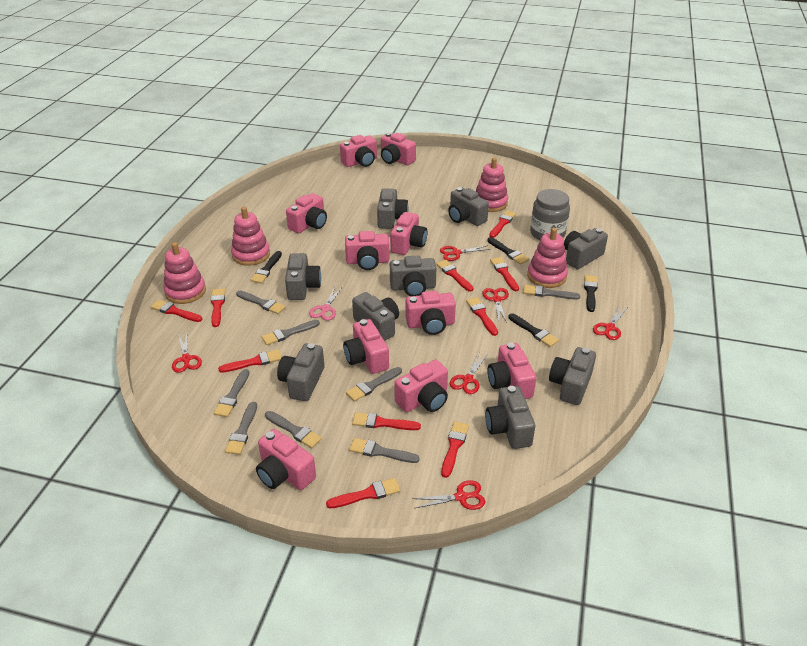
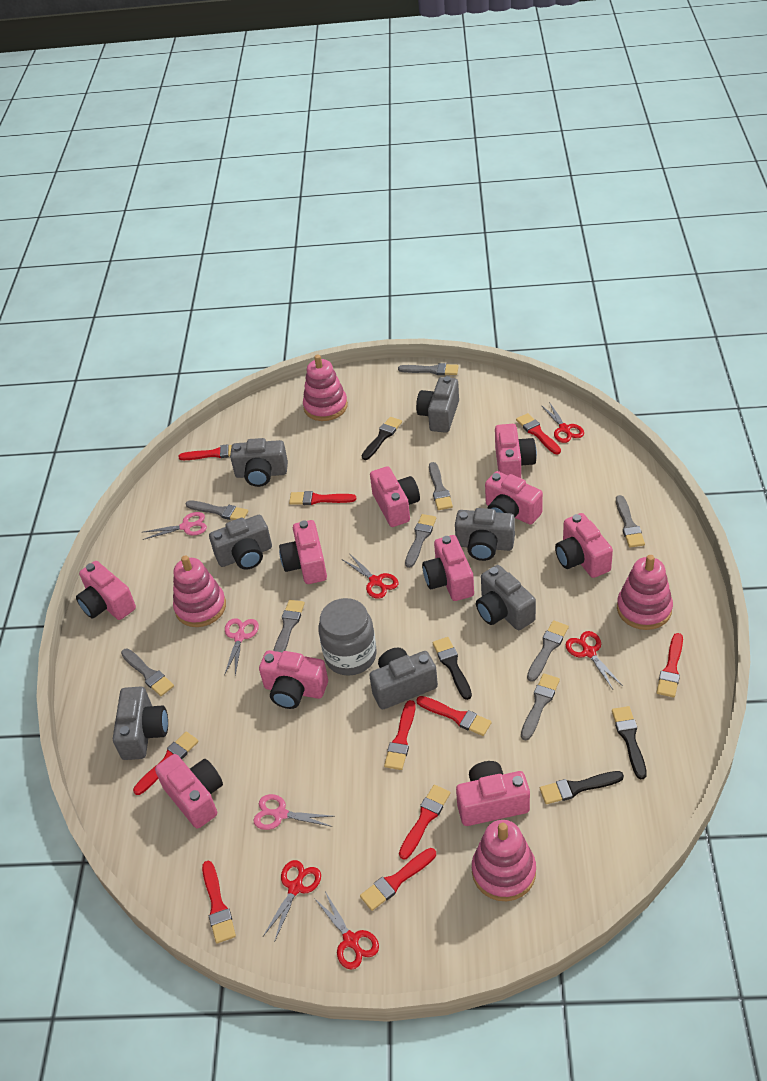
grey brush: 8 -> 9
grey camera: 9 -> 7
pink scissors: 1 -> 3
red scissors: 6 -> 5

